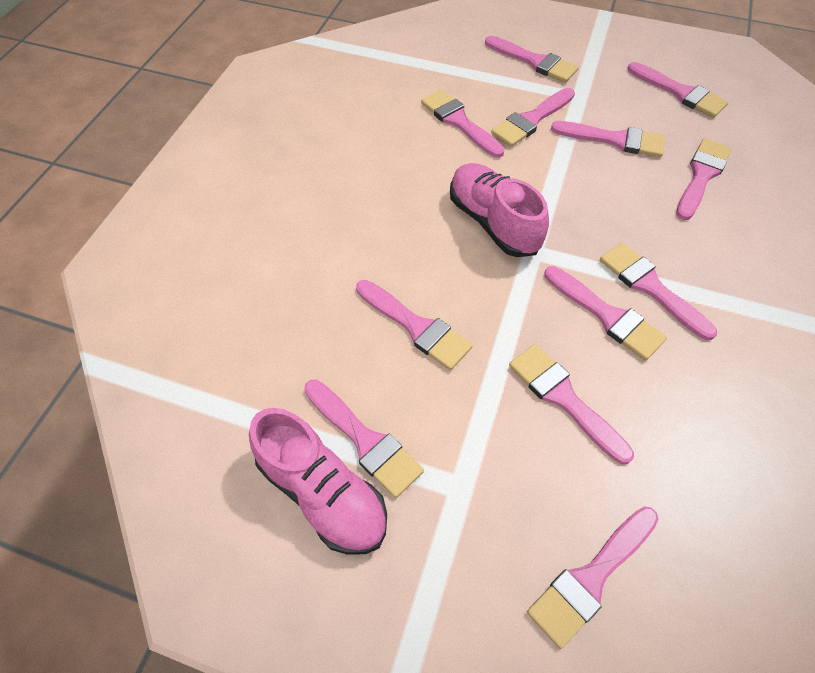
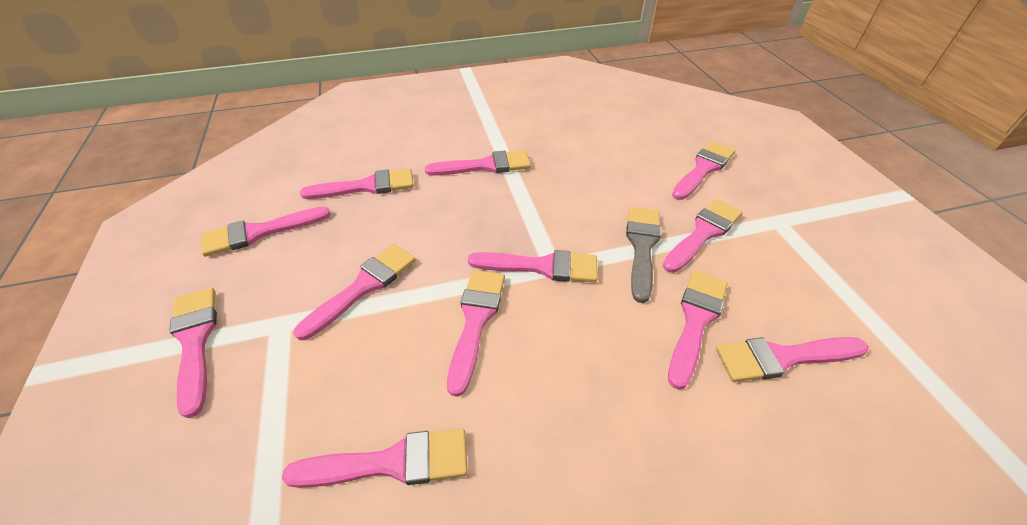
grey brush: 0 -> 1
pink shoe: 2 -> 0

